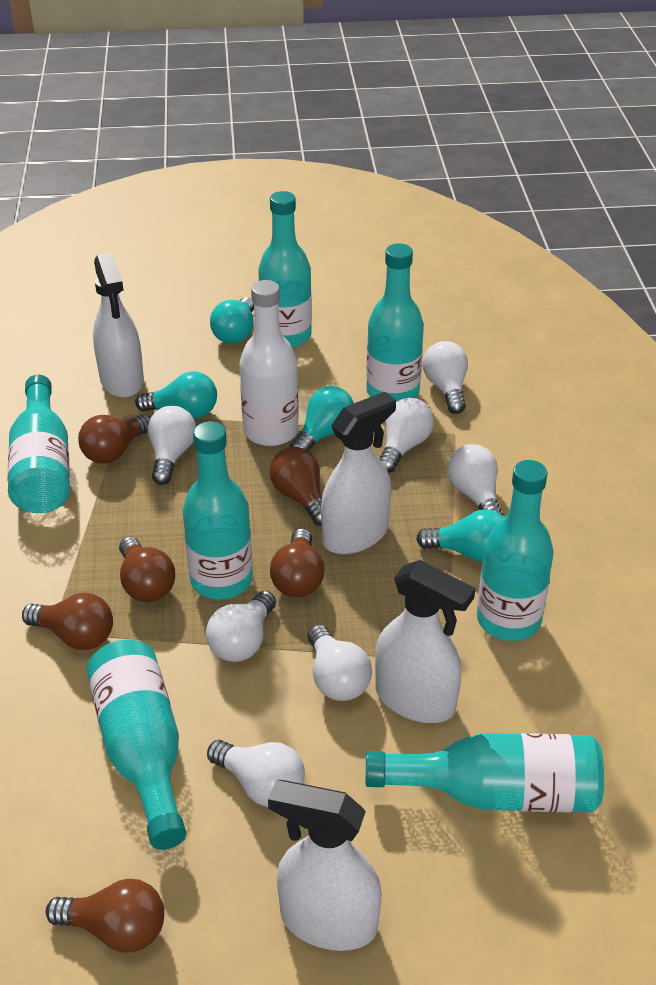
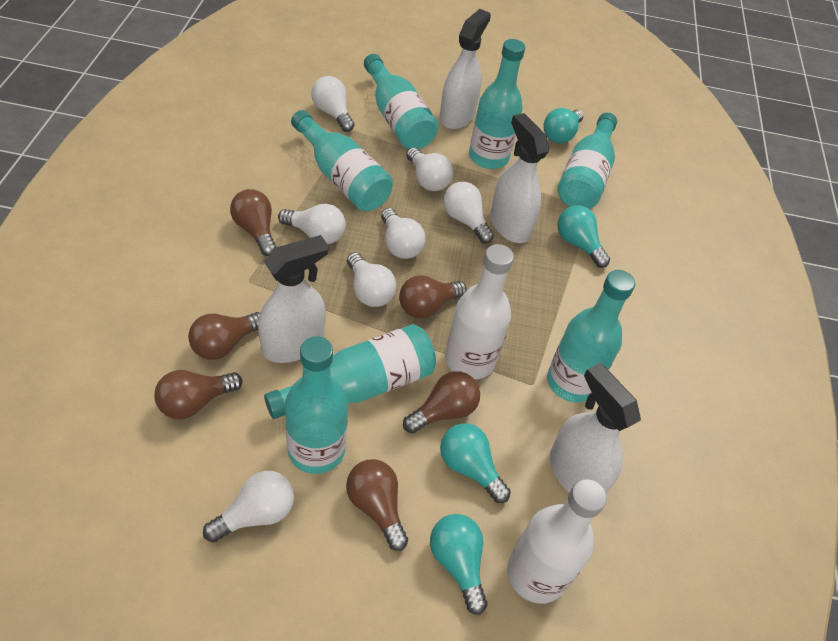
white bottle: 1 -> 2

